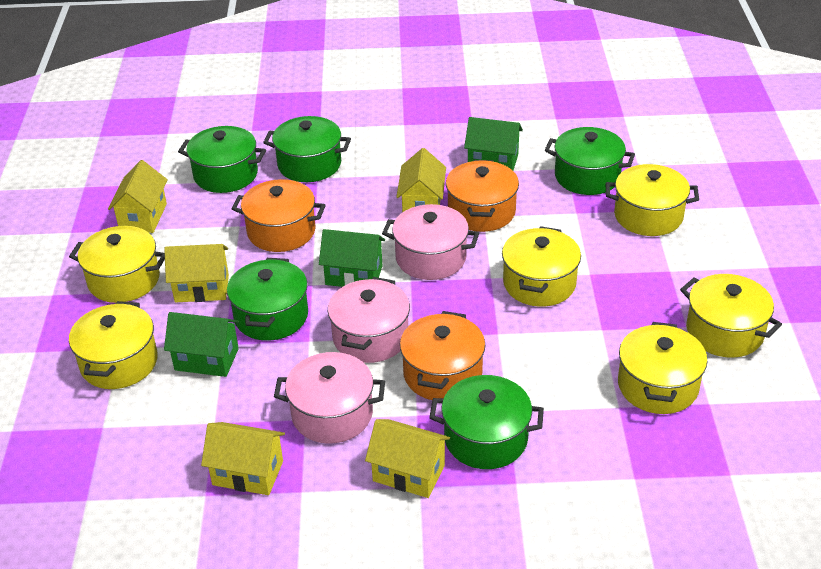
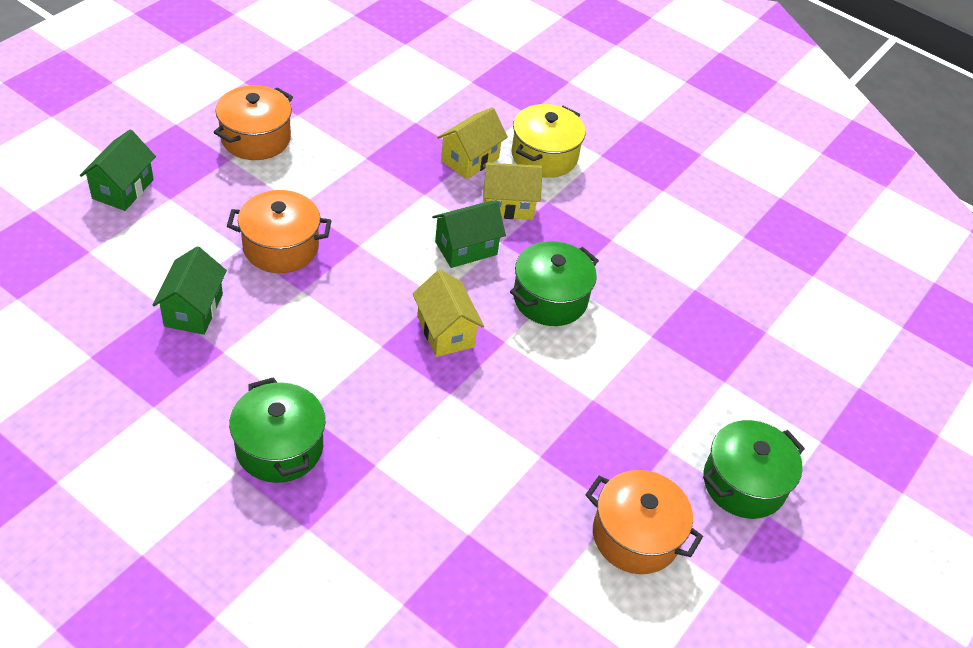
green pot: 5 -> 3
pink pot: 3 -> 0
yellow house: 5 -> 3
yellow pot: 6 -> 1

